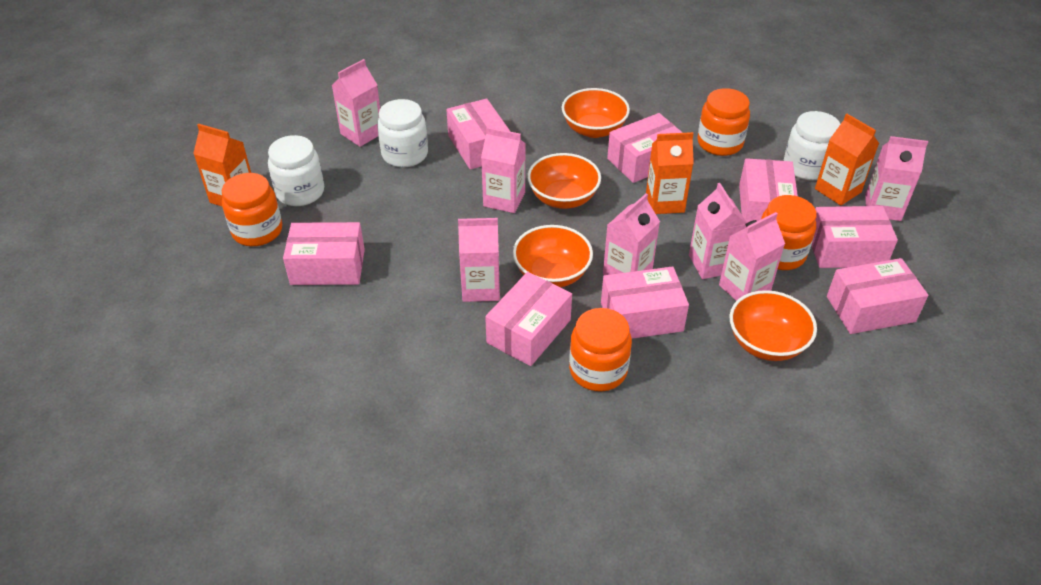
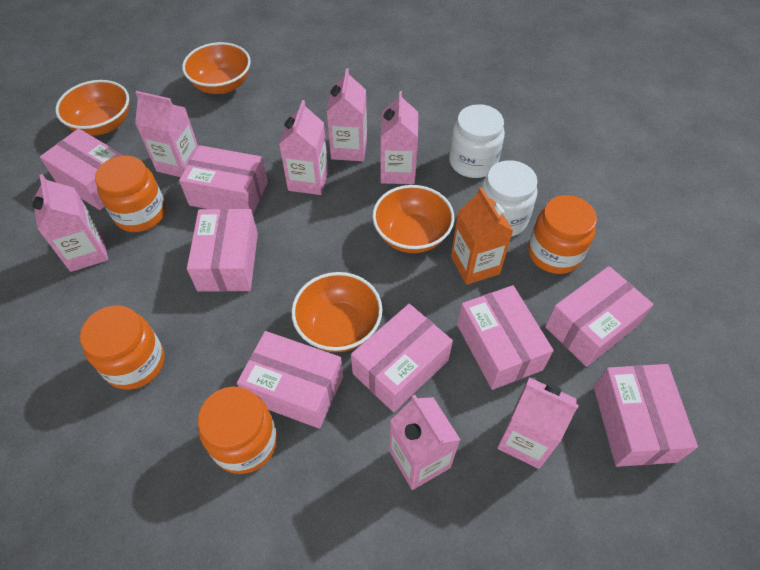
orange carton: 3 -> 1
white jar: 3 -> 2

